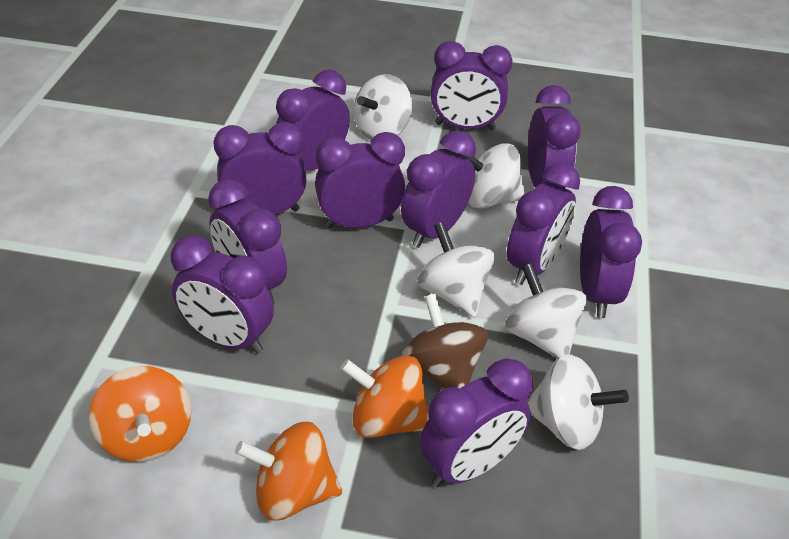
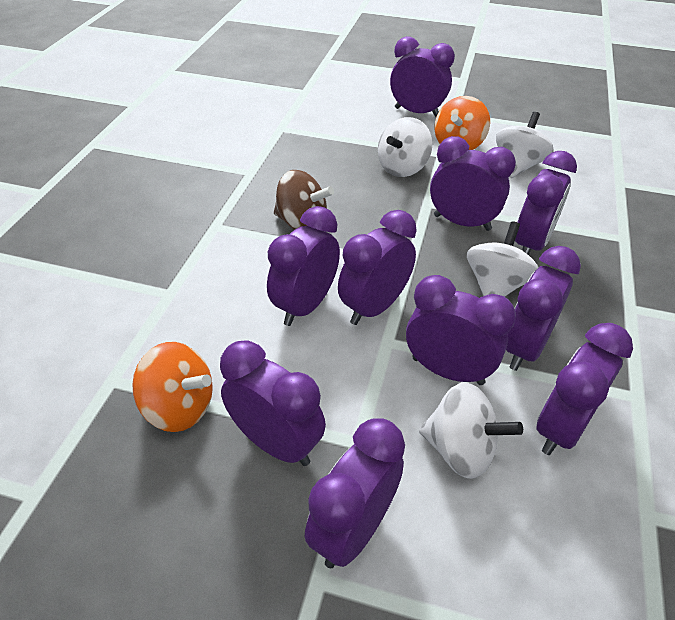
orange spinning top: 3 -> 2
purple clock: 11 -> 10
white spinning top: 5 -> 4

